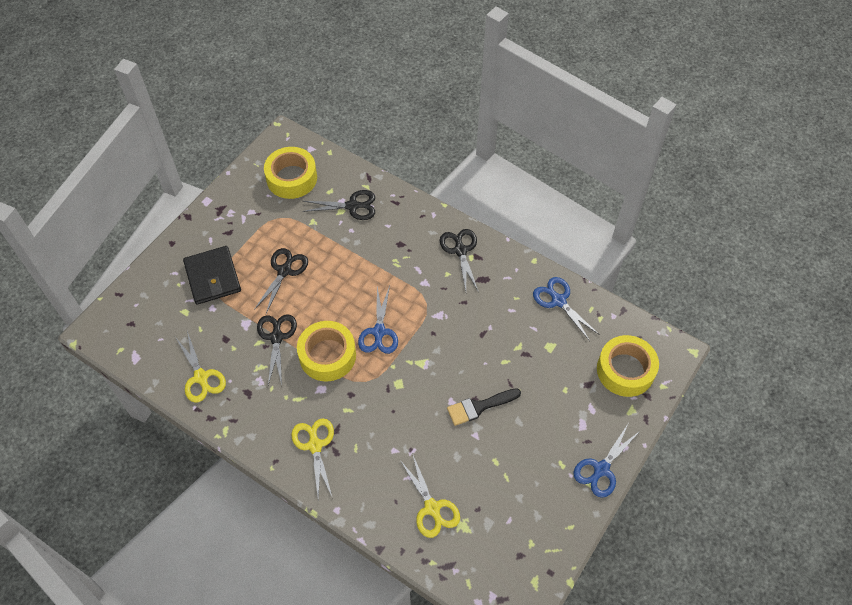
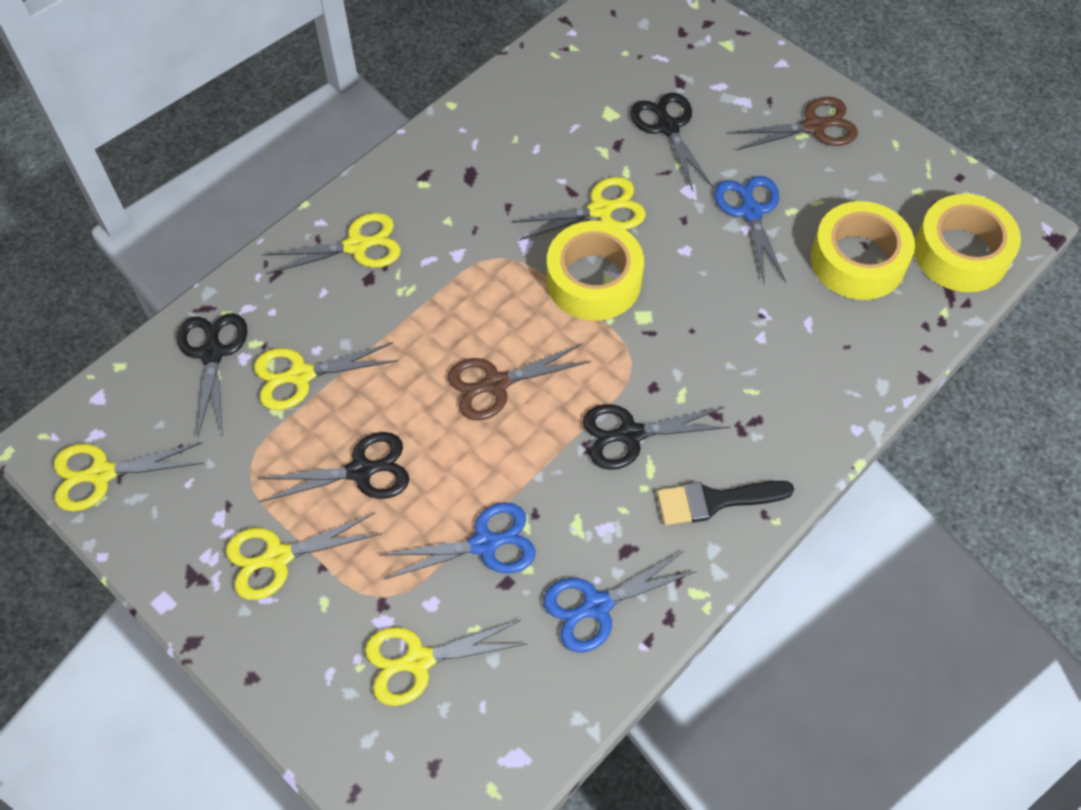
black wallet: 1 -> 0
brown scissors: 0 -> 2
yellow scissors: 3 -> 6

